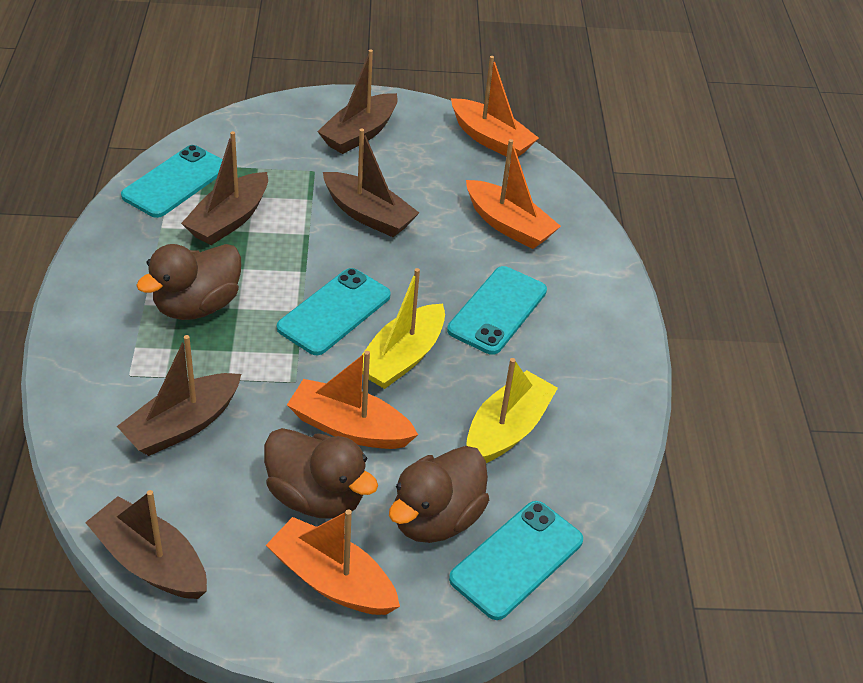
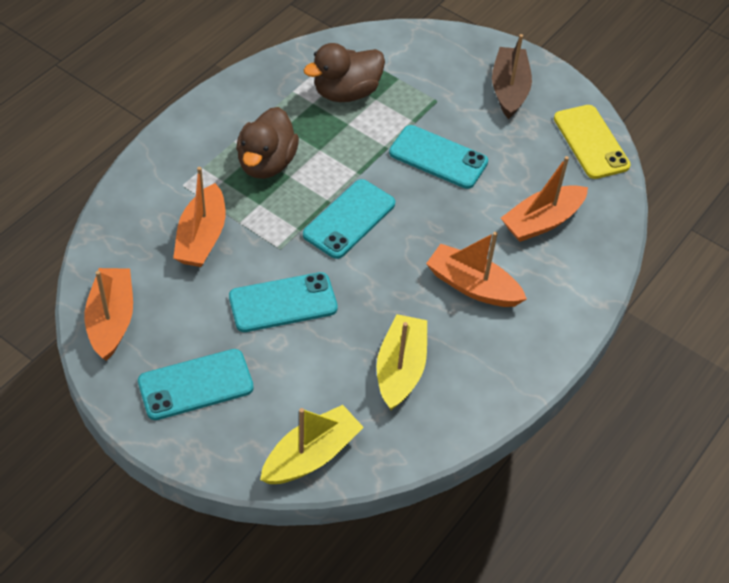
brown boat: 5 -> 1
brown duck: 3 -> 2
yellow phone: 0 -> 1

